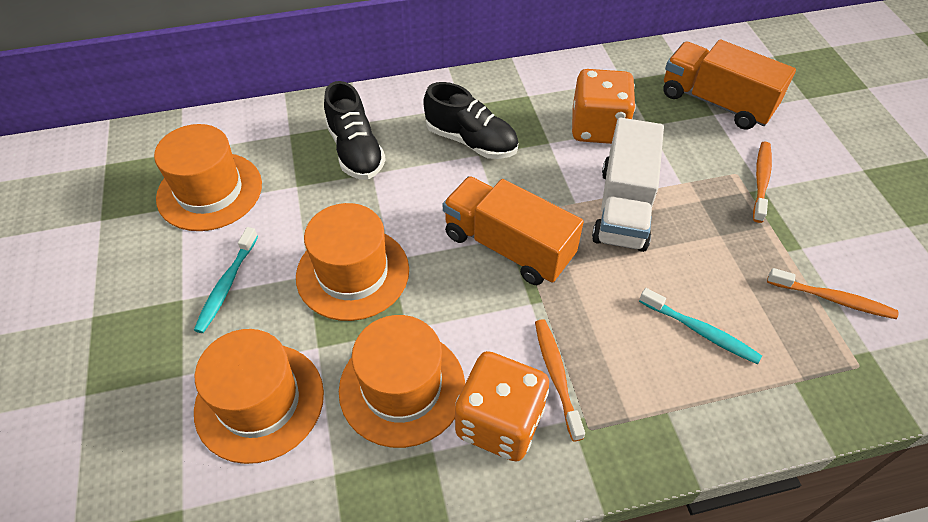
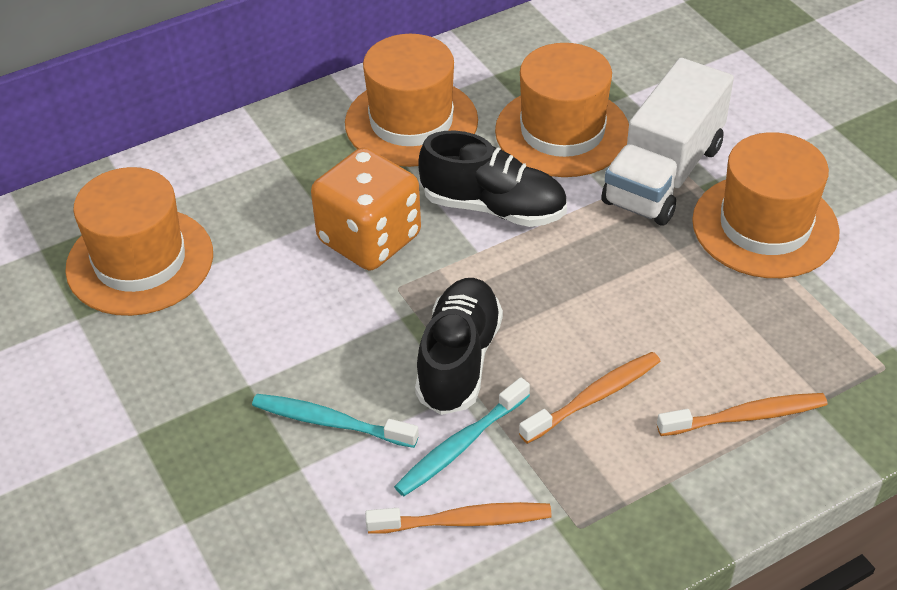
orange dice: 2 -> 1
orange truck: 2 -> 0

